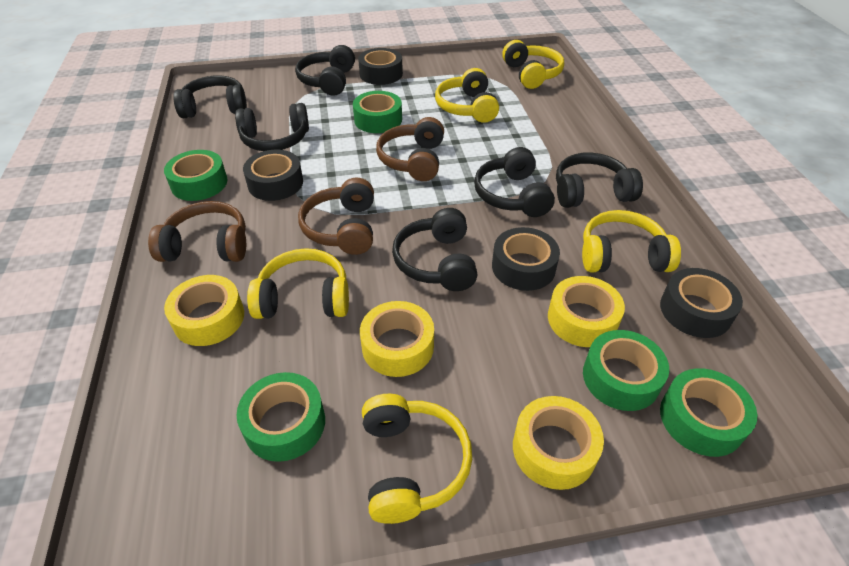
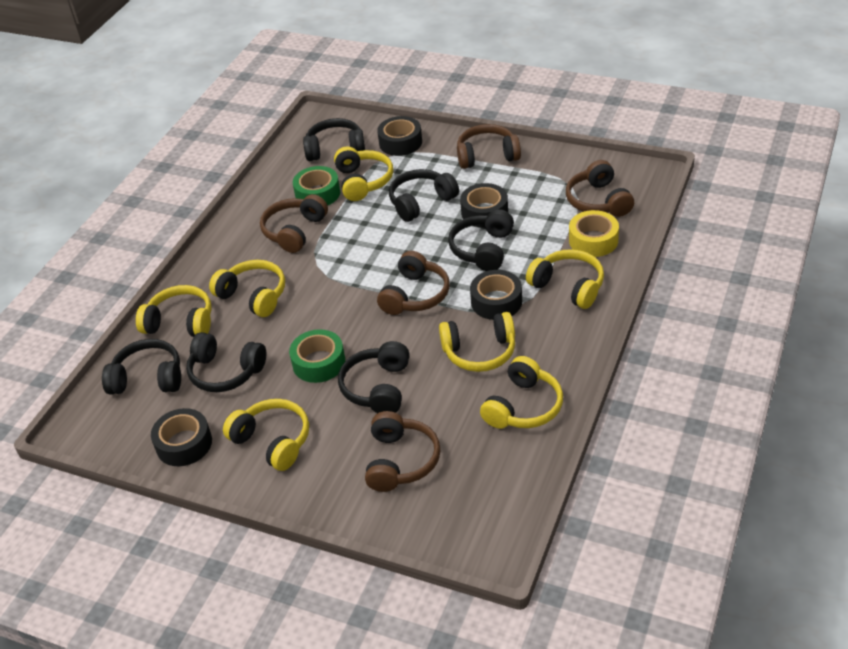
brown headphones: 3 -> 5
green tape: 5 -> 2
yellow headphones: 5 -> 7
yellow tape: 4 -> 1

